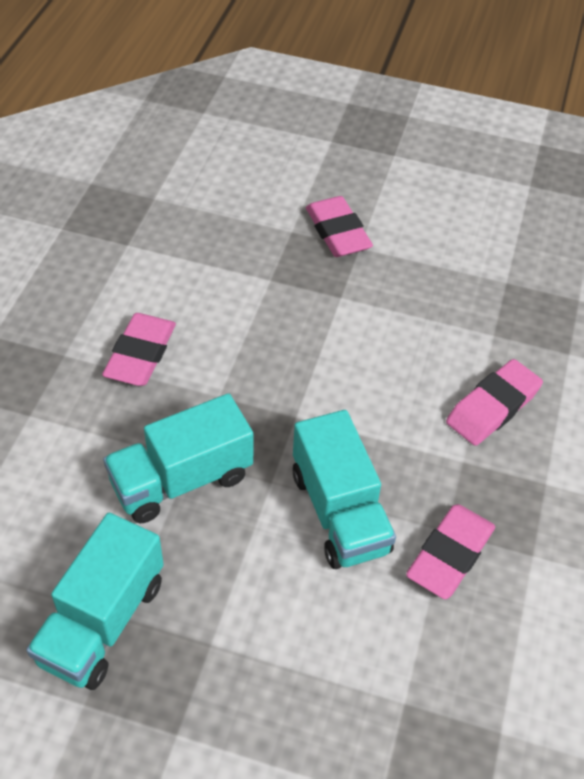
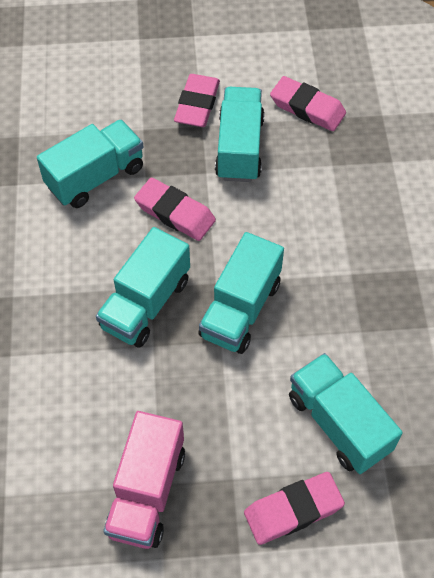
pink truck: 0 -> 1
turquoise truck: 3 -> 5

